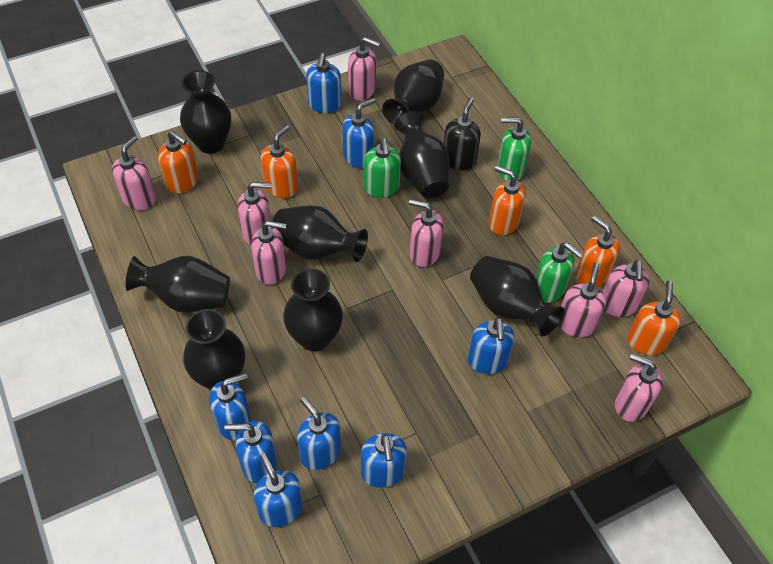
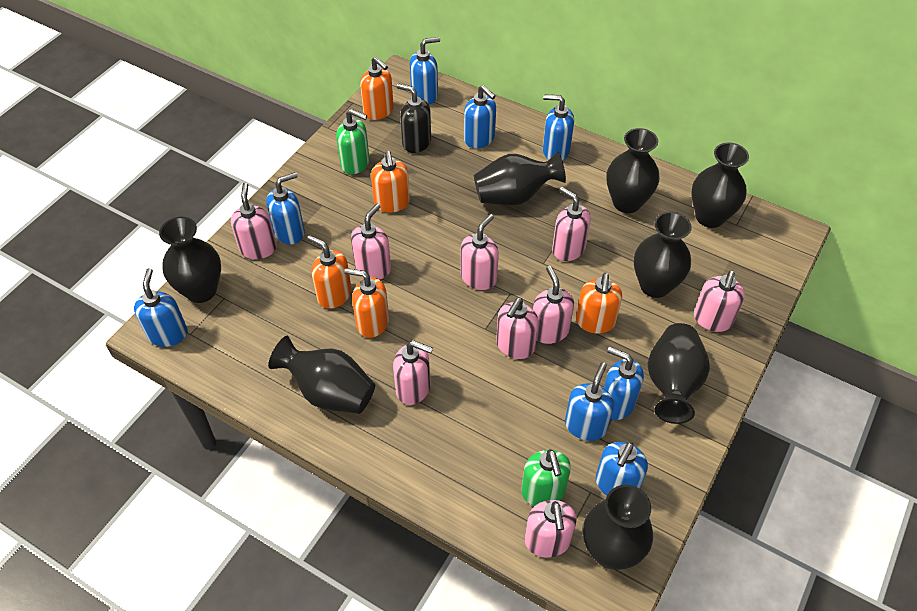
green soap dispenser: 3 -> 2
pink soap dispenser: 8 -> 9

